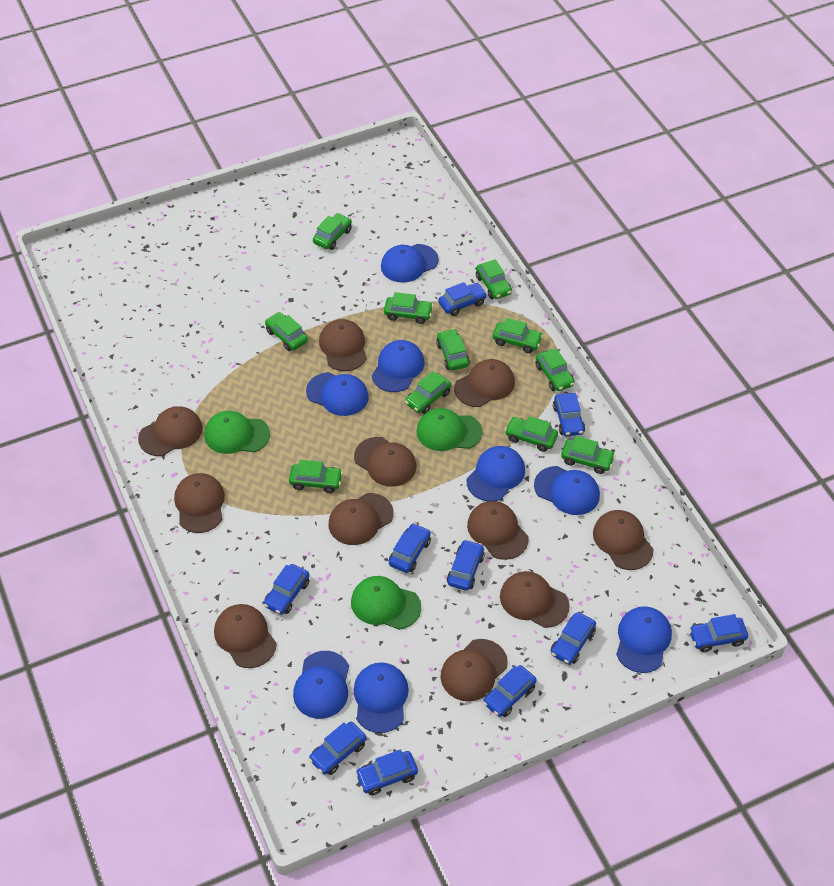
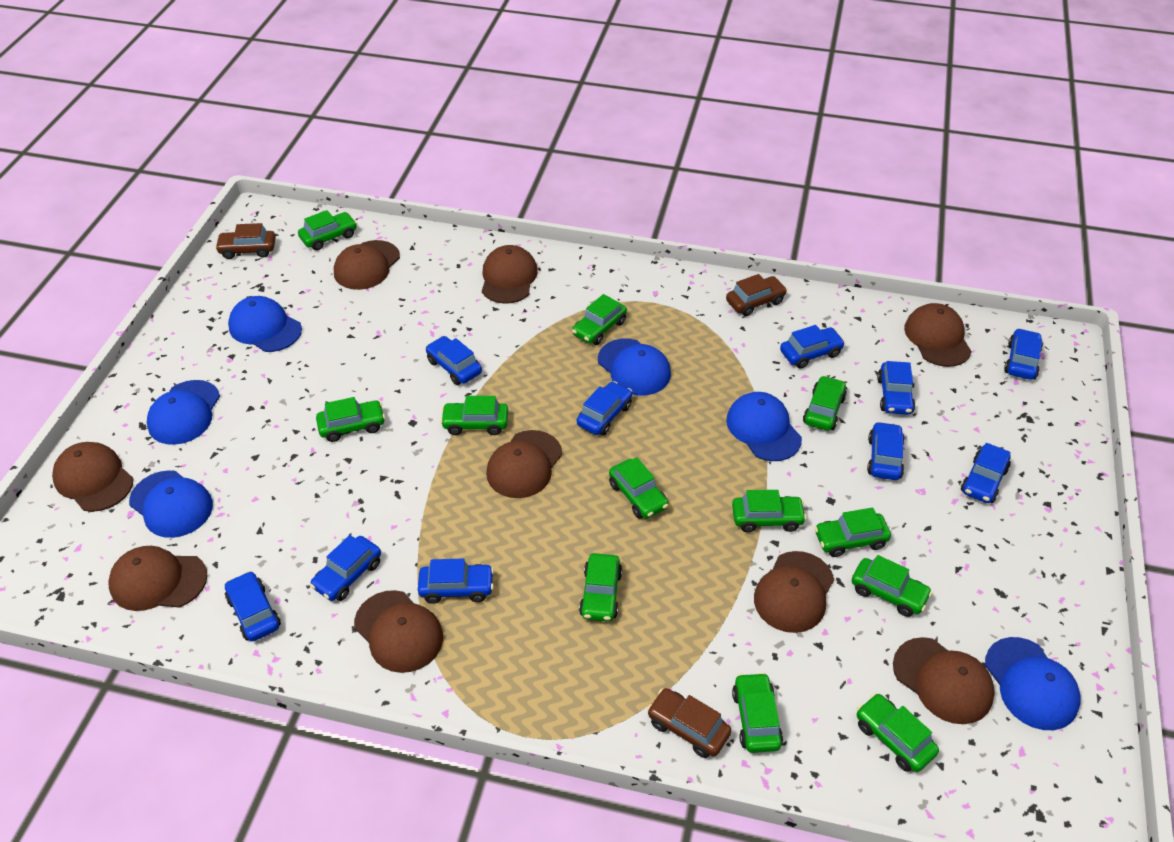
blue cap: 8 -> 6
brown cap: 11 -> 9
brown car: 0 -> 3
green cap: 3 -> 0
green car: 11 -> 12

